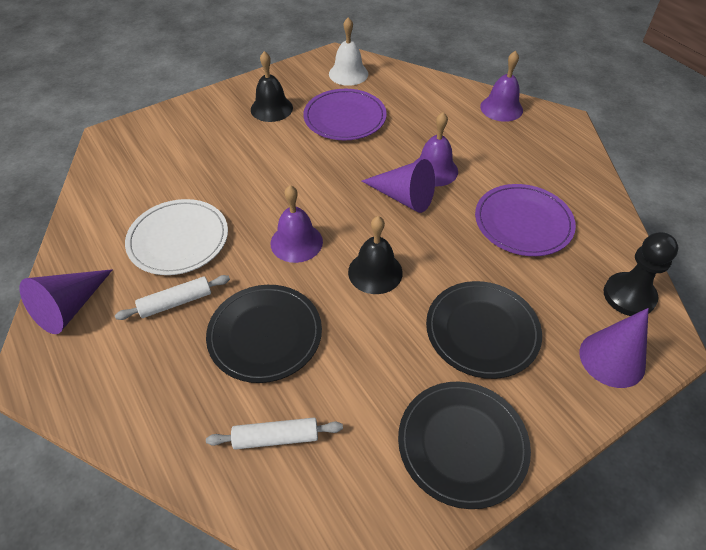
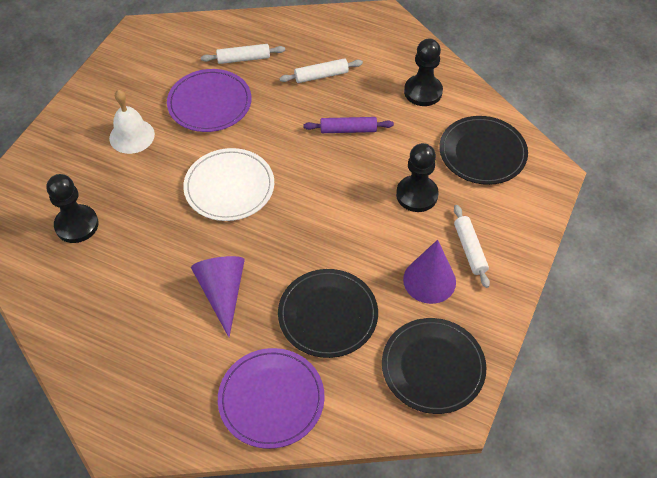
black bell: 2 -> 0
black pawn: 1 -> 3
purple bell: 3 -> 0
purple cone: 3 -> 2
purple rolling pin: 0 -> 1
white rolling pin: 2 -> 3

